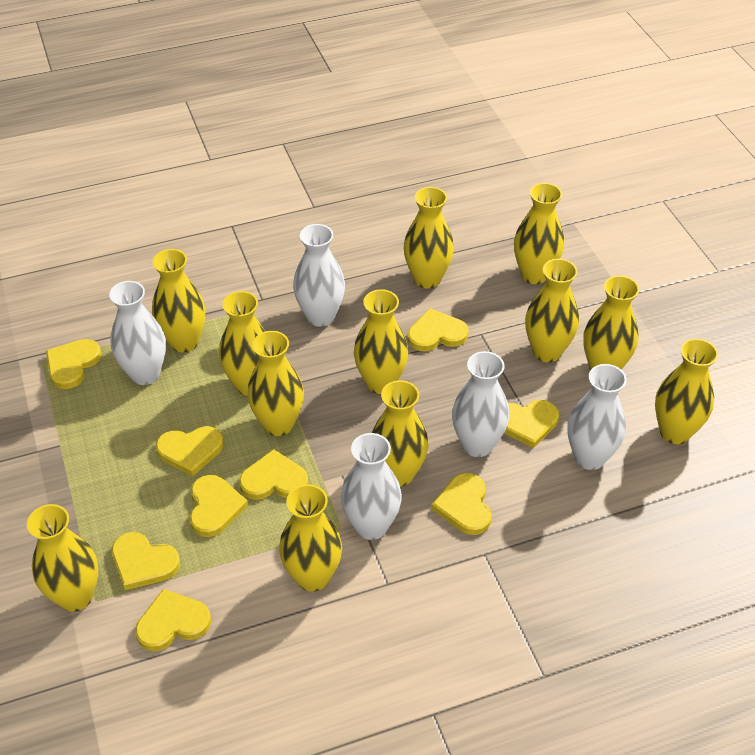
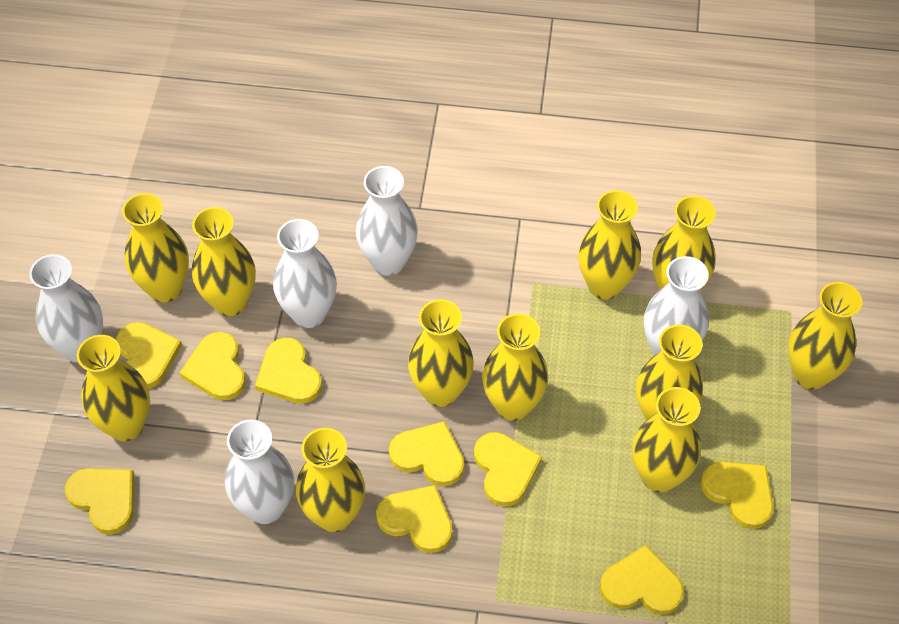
yellow vase: 12 -> 11

